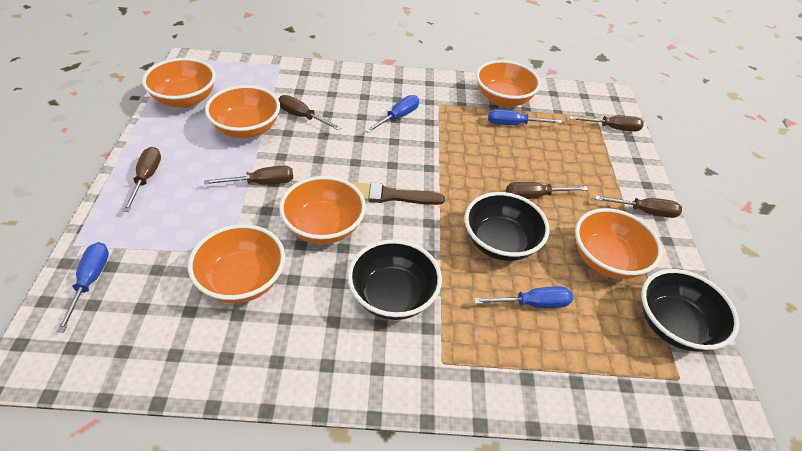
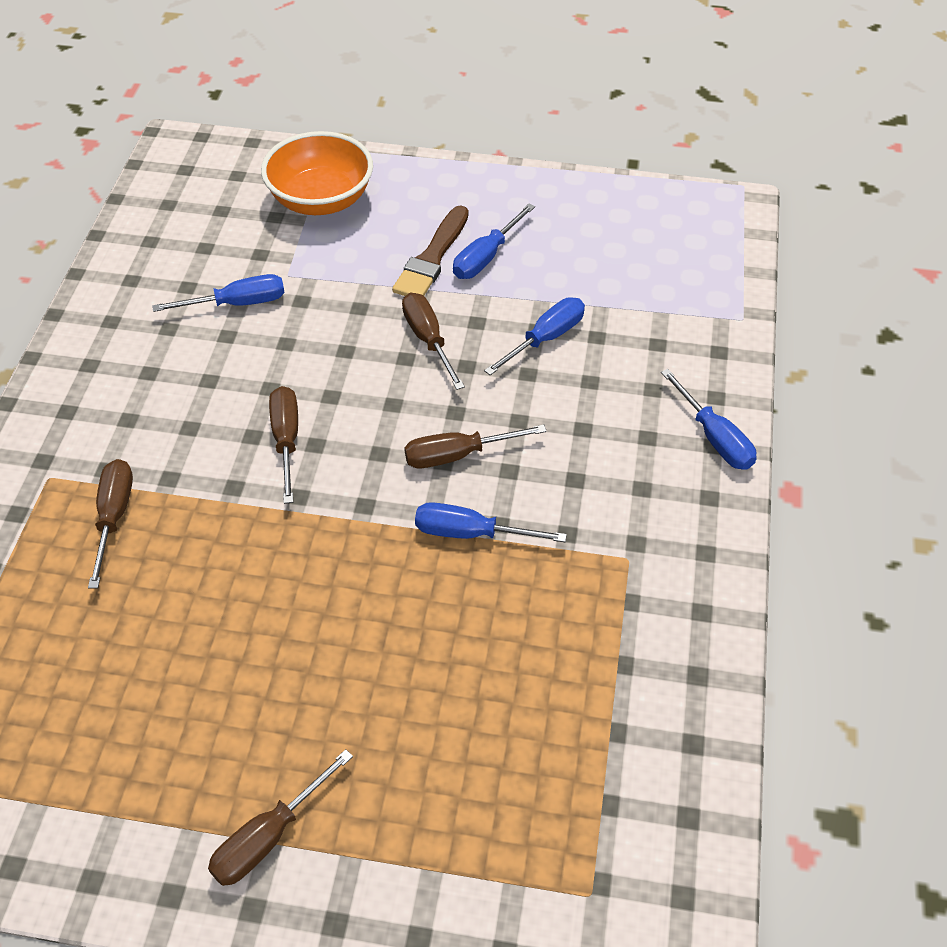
black bowl: 3 -> 0
blue screwdriver: 4 -> 5
brown screwdriver: 6 -> 5
orange bowl: 6 -> 1

